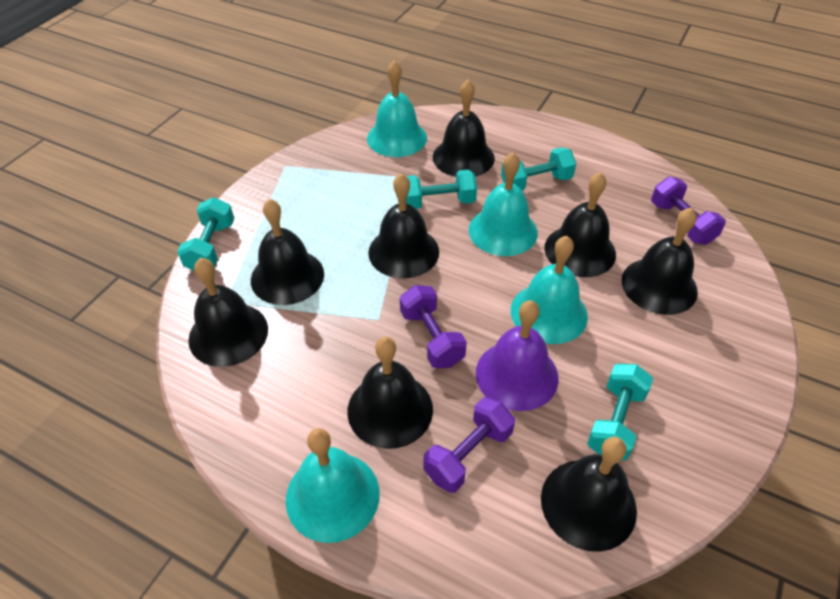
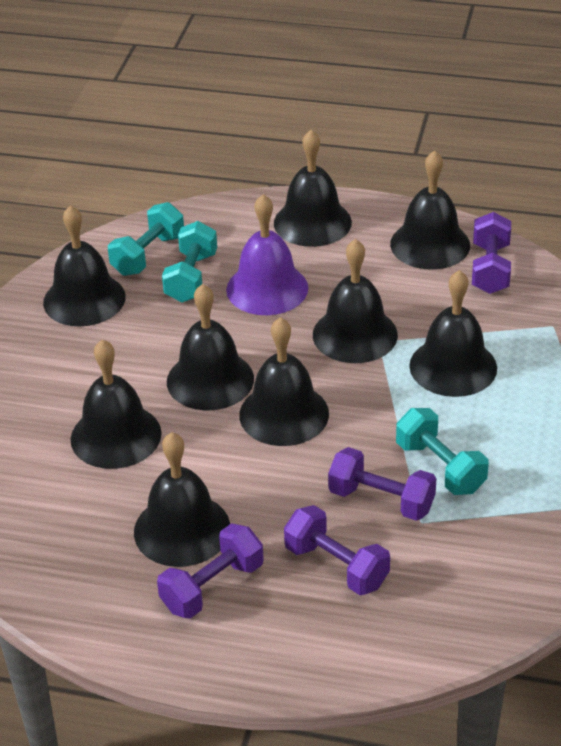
black bell: 8 -> 9
purple dumbbell: 3 -> 4
turquoise bell: 4 -> 0
turquoise dumbbell: 4 -> 3

